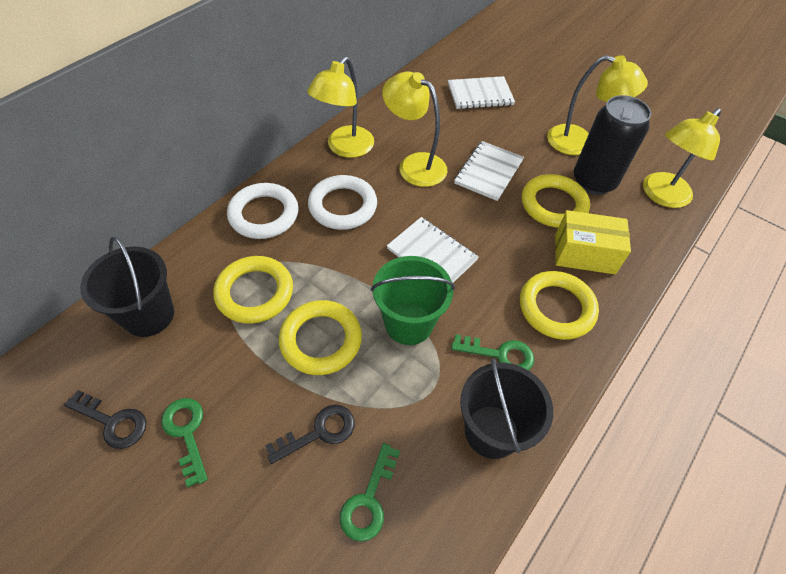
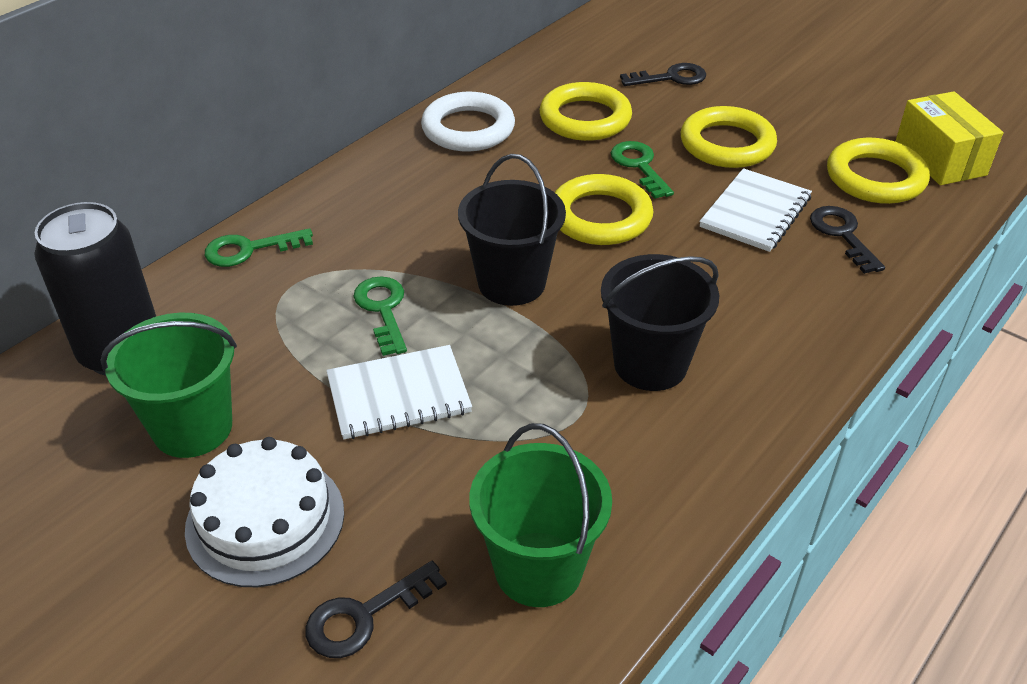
black key: 2 -> 3
green bucket: 1 -> 2
white cake: 0 -> 1
white notebook: 3 -> 2
white ring: 2 -> 1
yellow lamp: 4 -> 0

